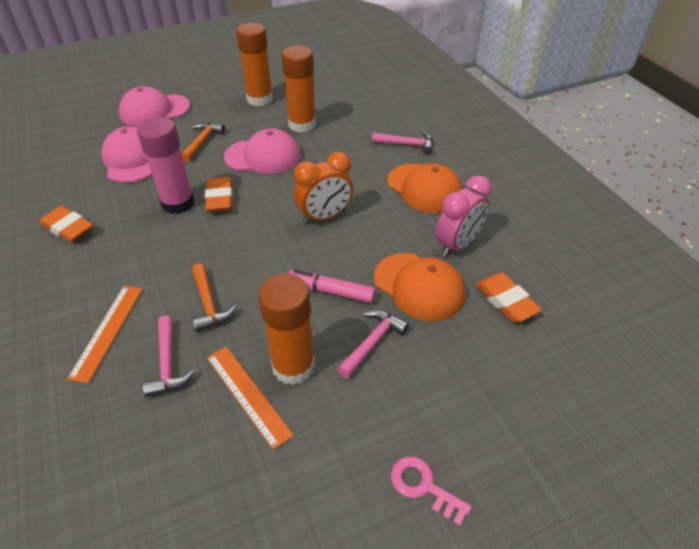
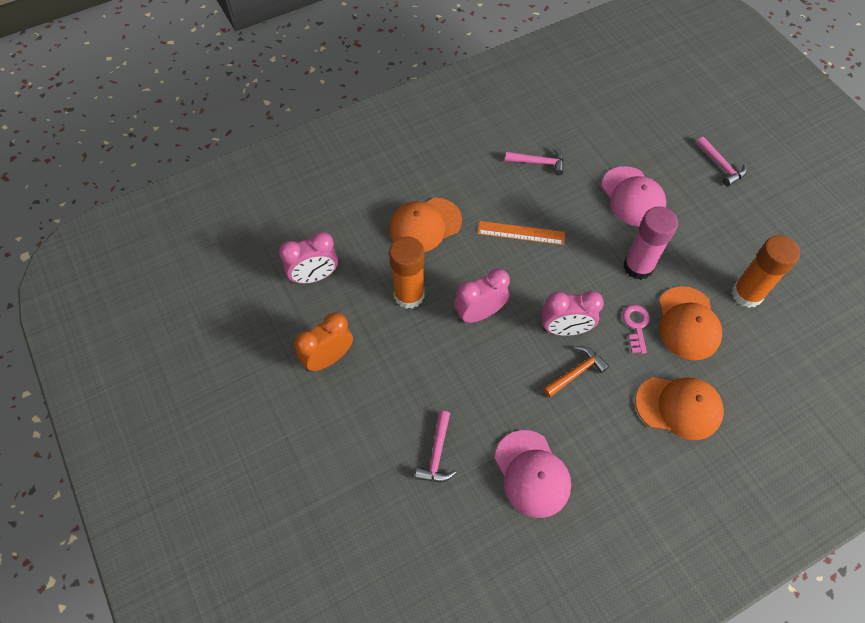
orange cap: 2 -> 3
orange eraser: 3 -> 0
orange glue stick: 3 -> 2
orange hammer: 2 -> 1
orange ruler: 2 -> 1
pink cap: 3 -> 2
pink clock: 1 -> 3
pink marker: 1 -> 0

